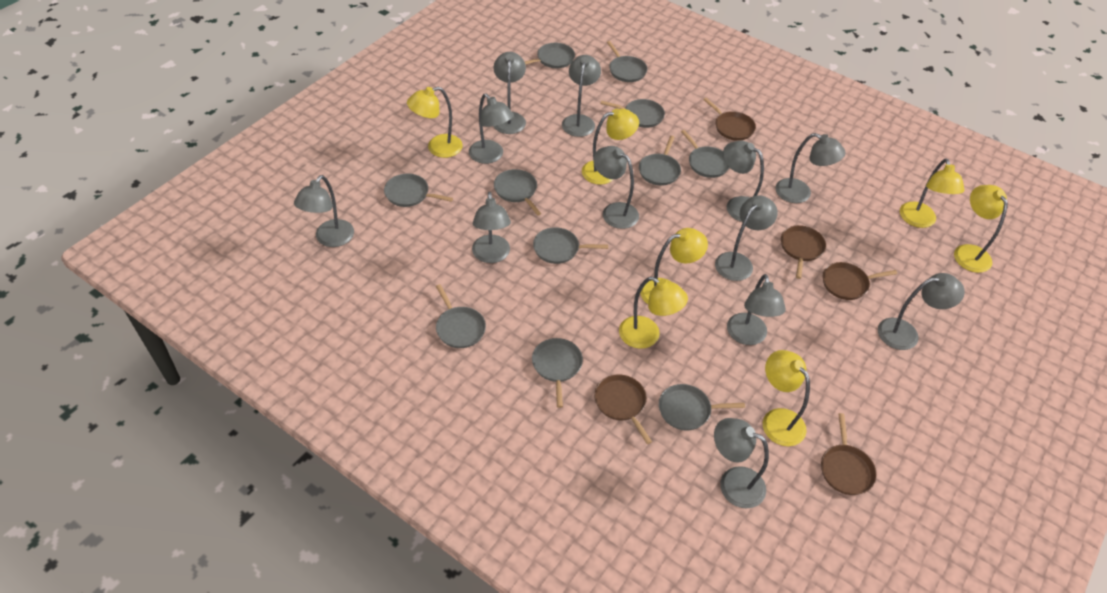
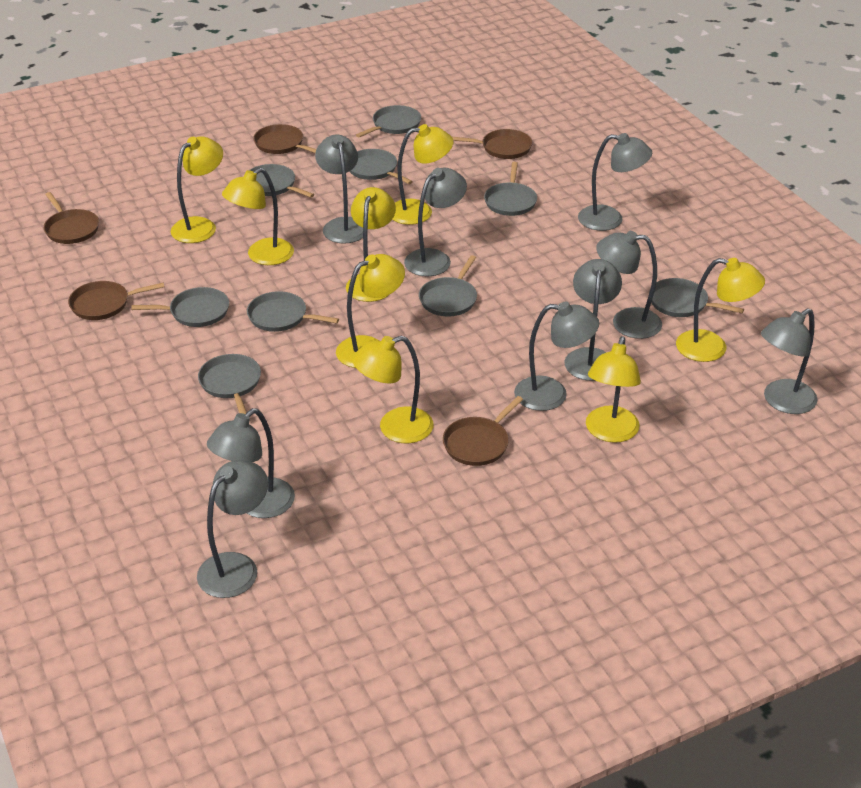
grey lamp: 12 -> 9
grey pan: 11 -> 9
yellow lamp: 7 -> 8

